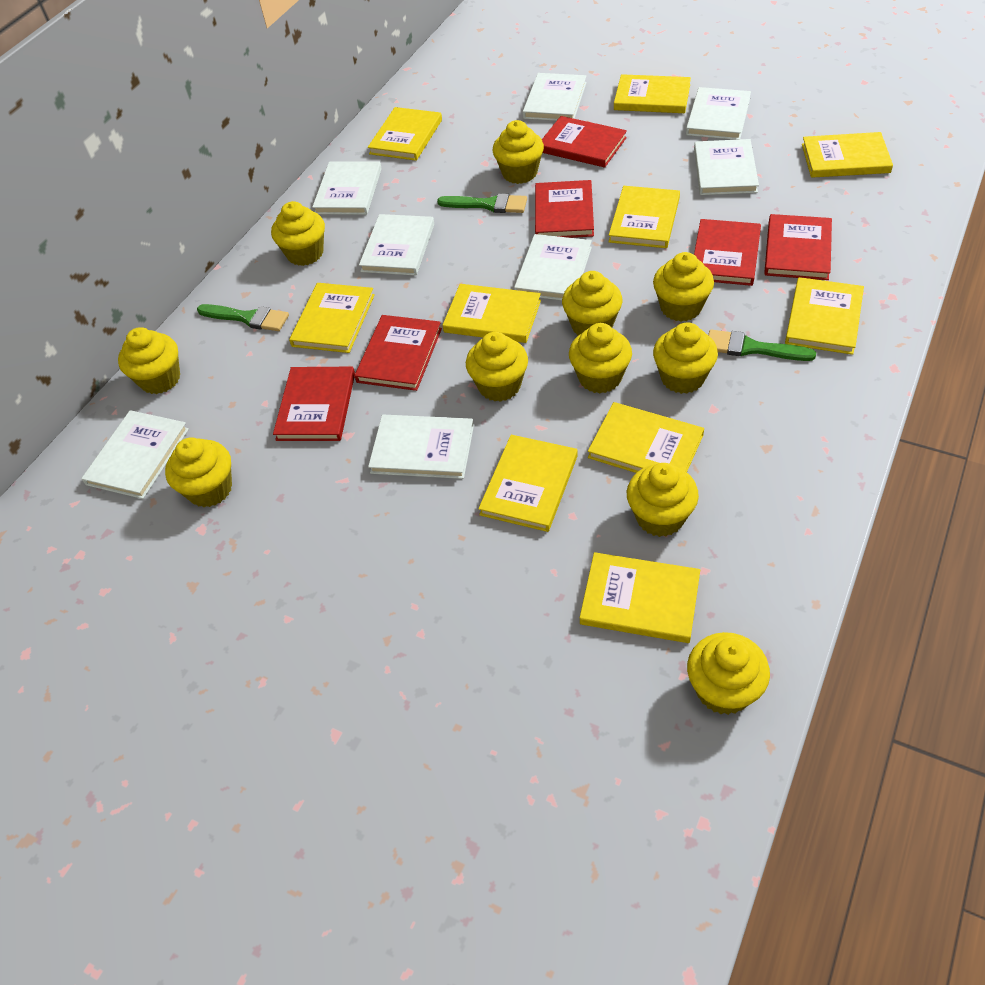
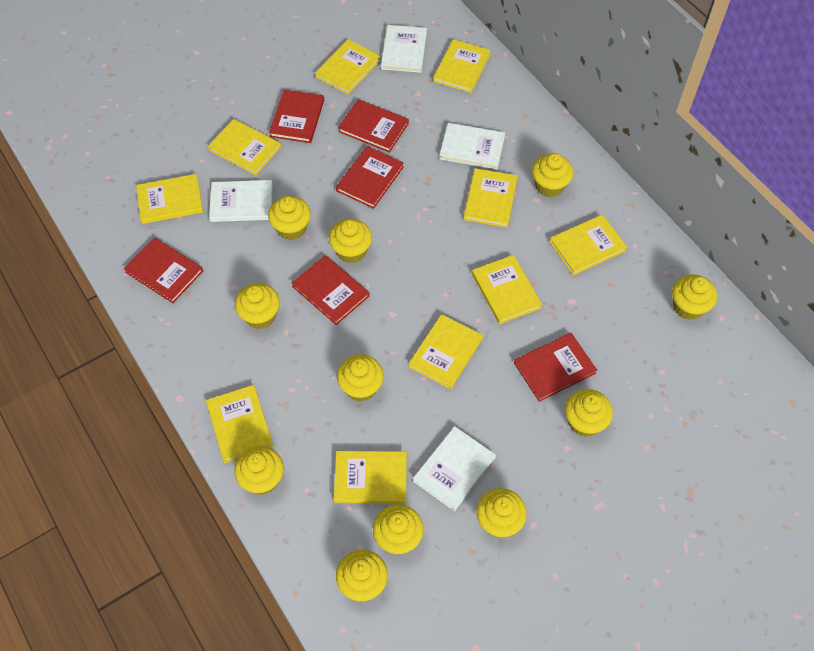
green brush: 3 -> 0
white book: 8 -> 4

